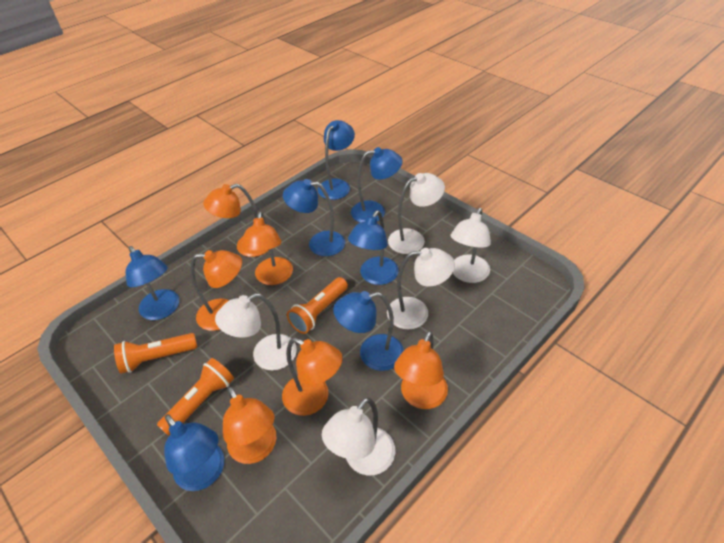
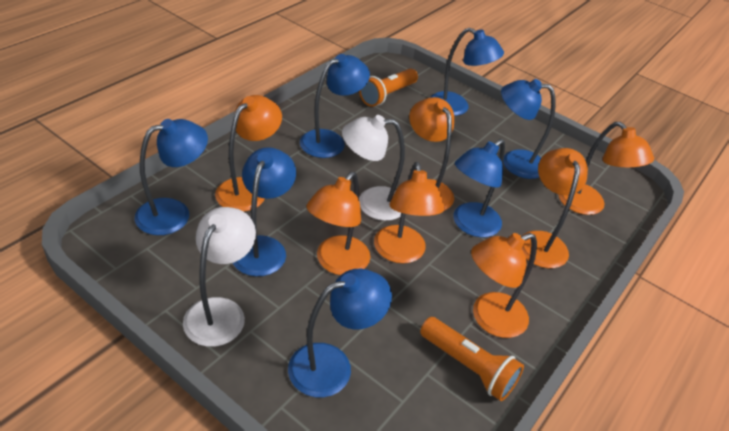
orange flashlight: 3 -> 2
orange lamp: 6 -> 7
white lamp: 5 -> 2

